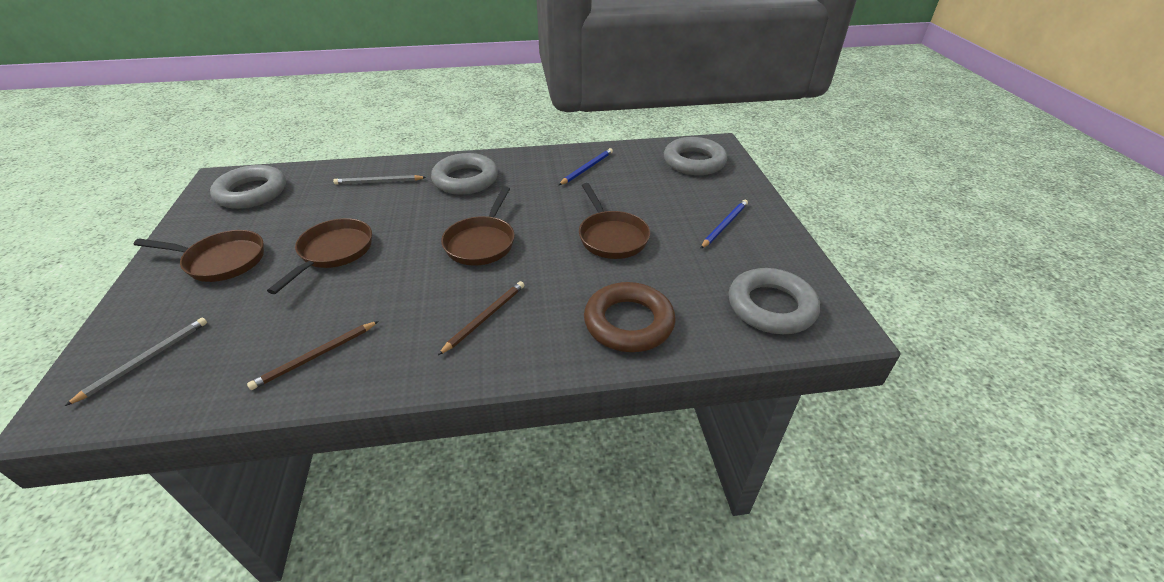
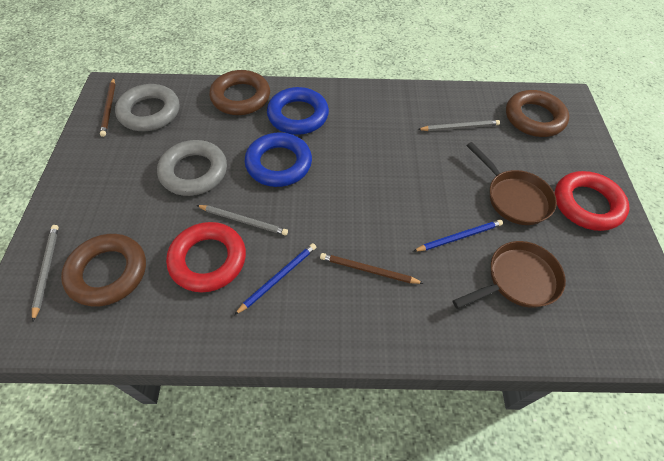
blue ring: 0 -> 2
brown pan: 4 -> 2
brown ring: 1 -> 3
grey pencil: 2 -> 3
grey ring: 4 -> 2
red ring: 0 -> 2

